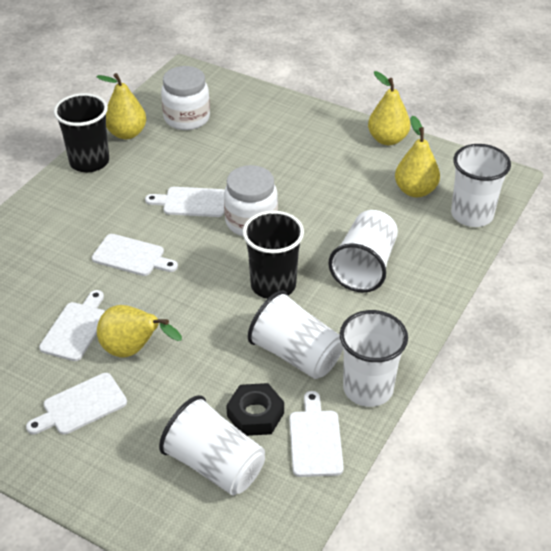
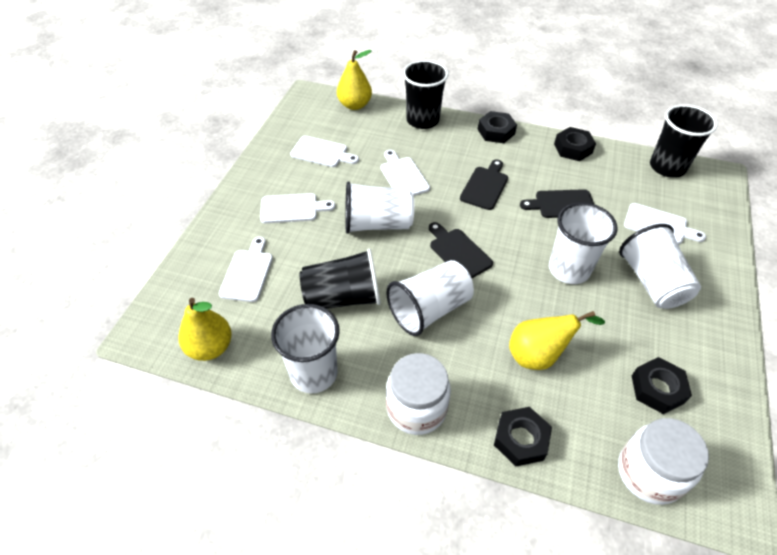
black cup: 2 -> 3
black cutting board: 0 -> 3
black nut: 1 -> 4
yellow pear: 4 -> 3

